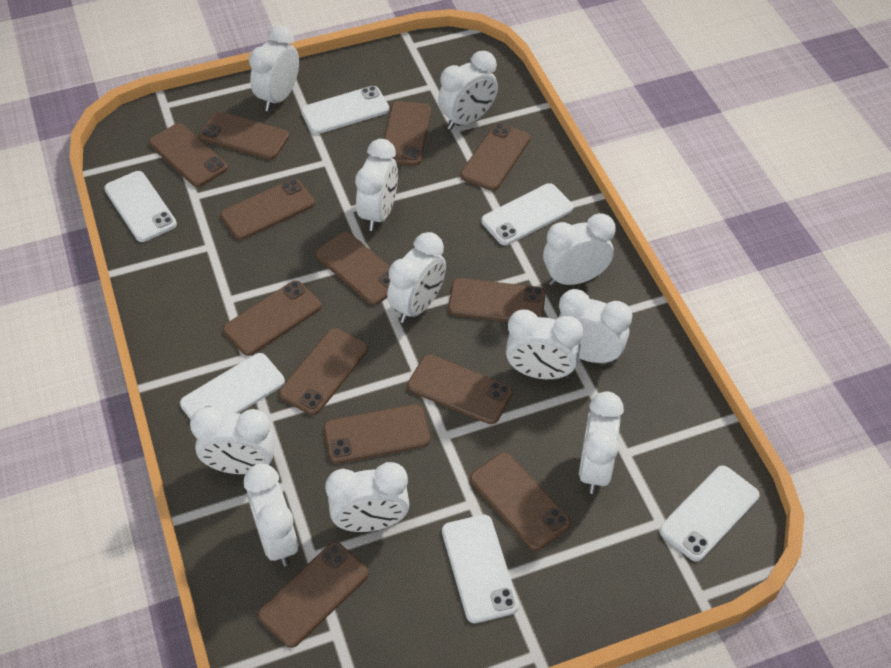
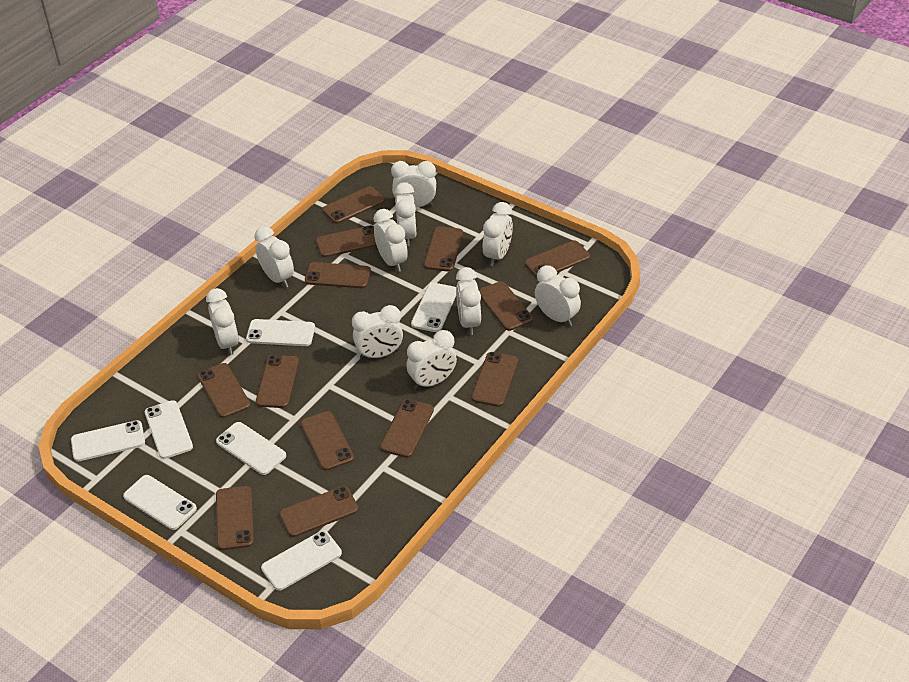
white clock: 11 -> 10
white phone: 6 -> 7

